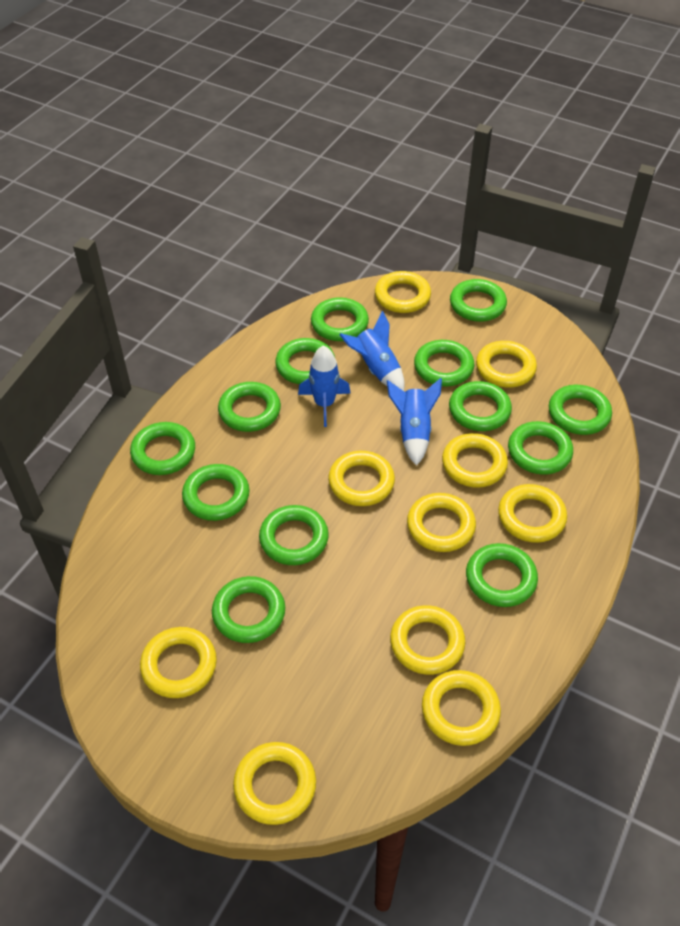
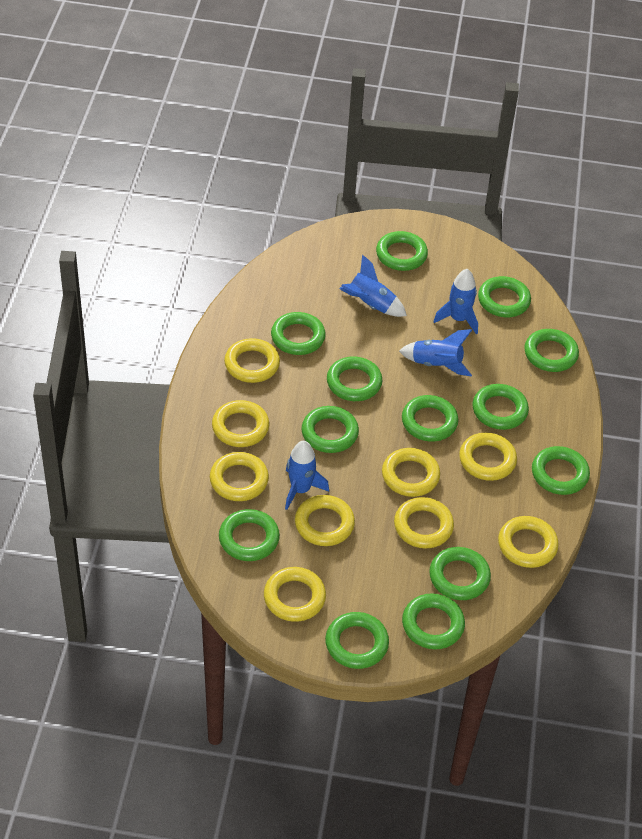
blue rocket: 3 -> 4
yellow ring: 10 -> 9

